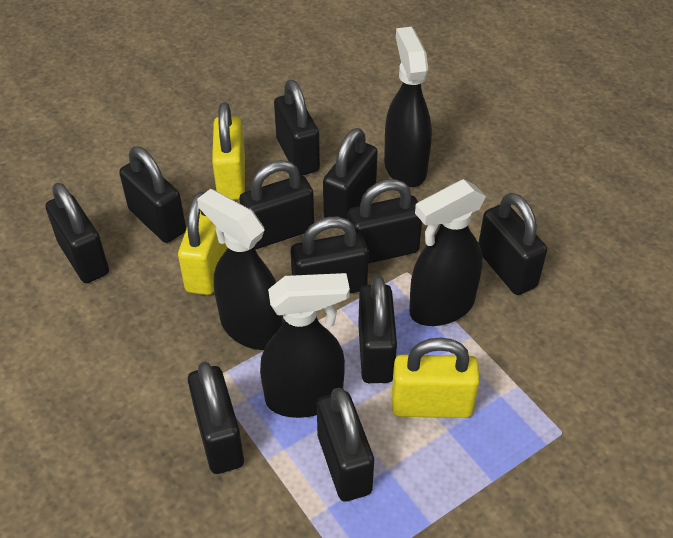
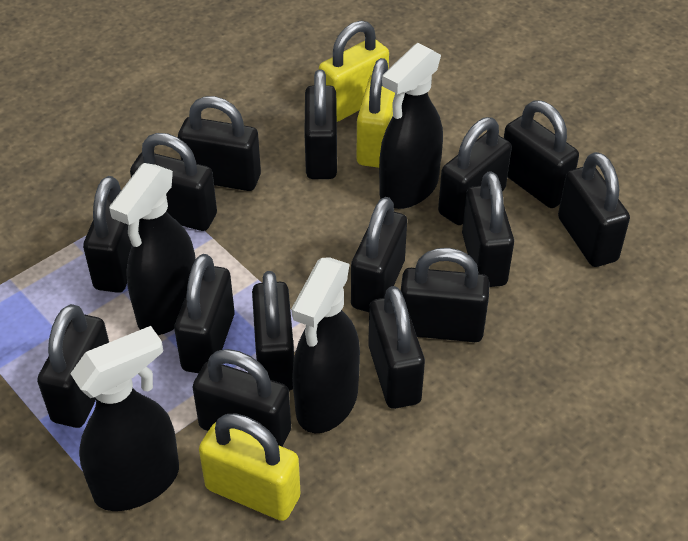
black padlock: 11 -> 15

